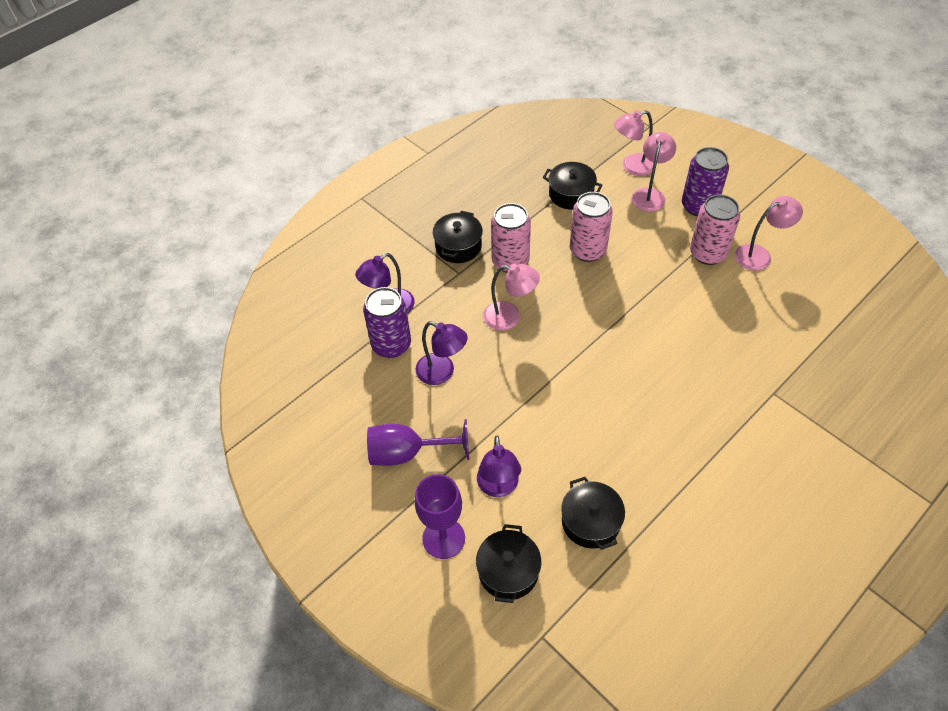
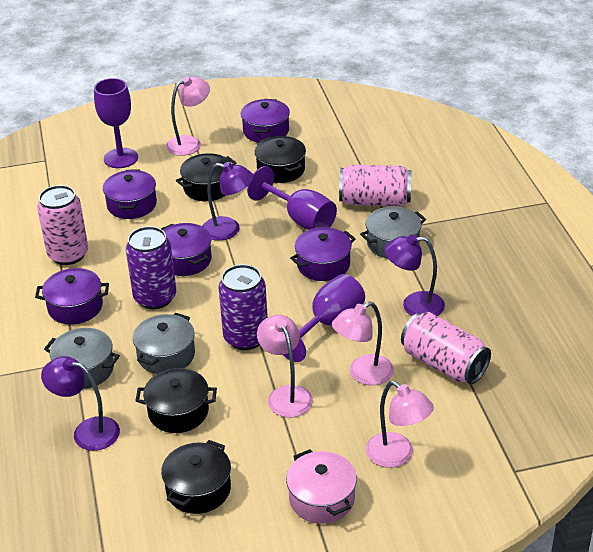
grey pot: 0 -> 3
pink pot: 0 -> 1
purple goblet: 2 -> 3
purple pot: 0 -> 5

